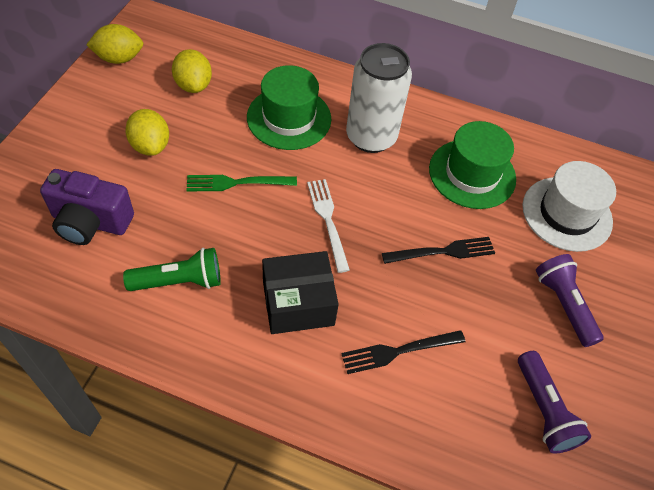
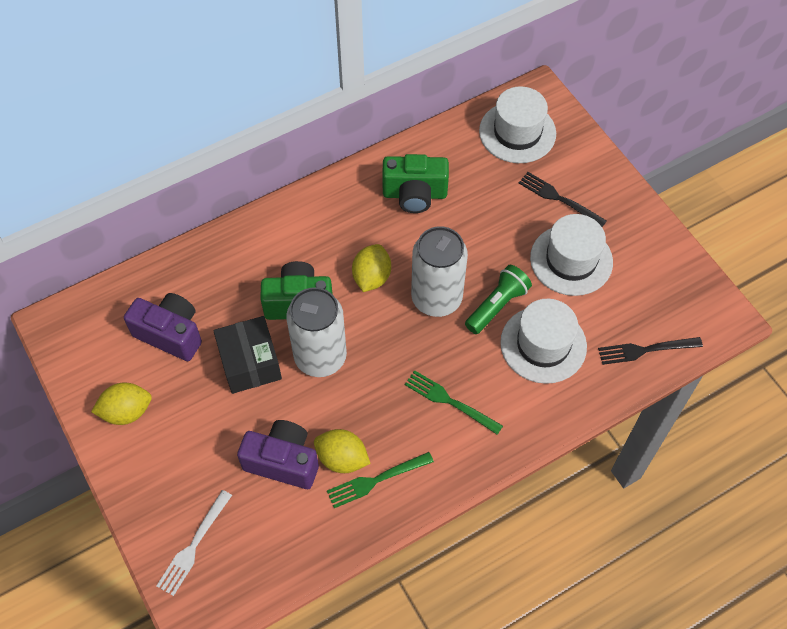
green camera: 0 -> 2
green fork: 1 -> 2
green hat: 2 -> 0
purple camera: 1 -> 2
purple flashlight: 2 -> 0
white can: 1 -> 2
white hat: 1 -> 3

